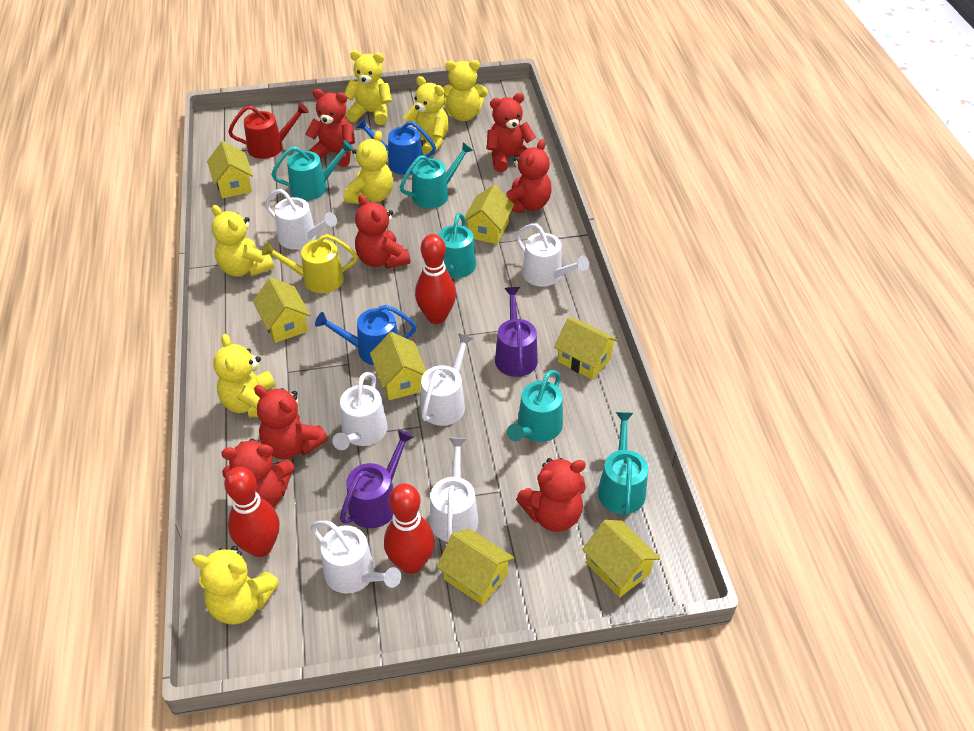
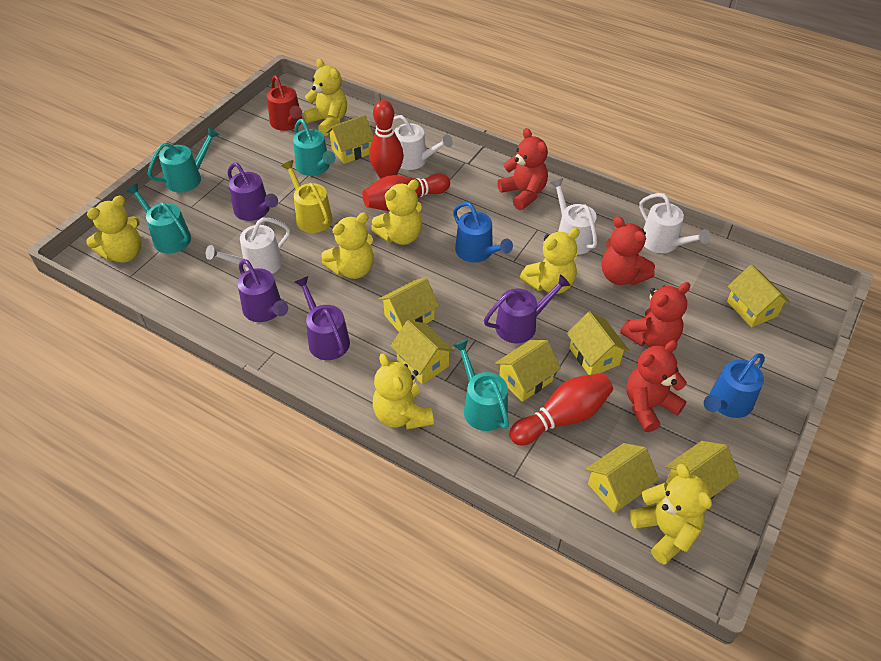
purple watering can: 2 -> 4
red teddy bear: 7 -> 4
turquoise watering can: 5 -> 4
white watering can: 6 -> 4
yellow house: 7 -> 8

